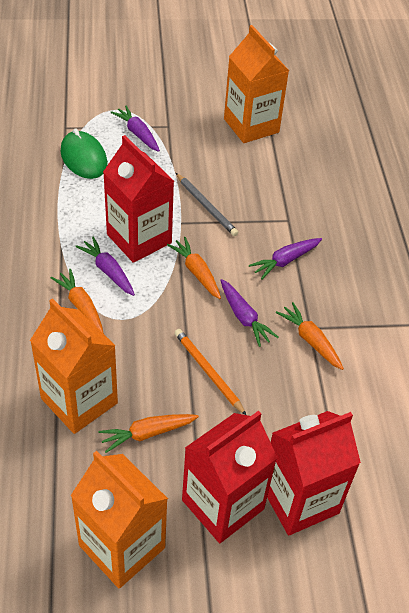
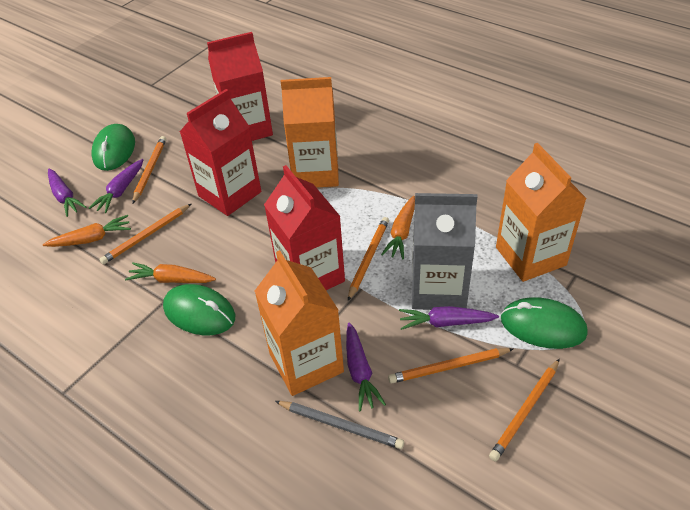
green mouse: 1 -> 3
grey carton: 0 -> 1
orange carrot: 4 -> 3
orange pencil: 1 -> 5

